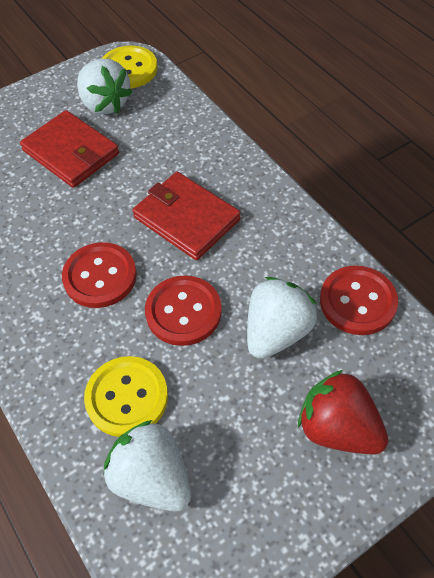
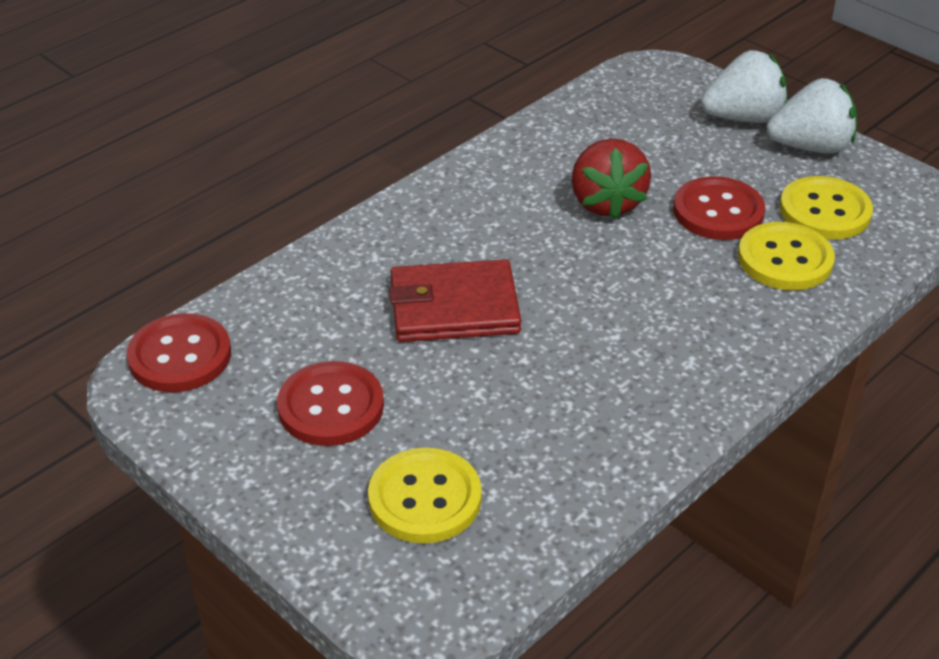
red wallet: 2 -> 1
white strawberry: 3 -> 2
yellow button: 2 -> 3

